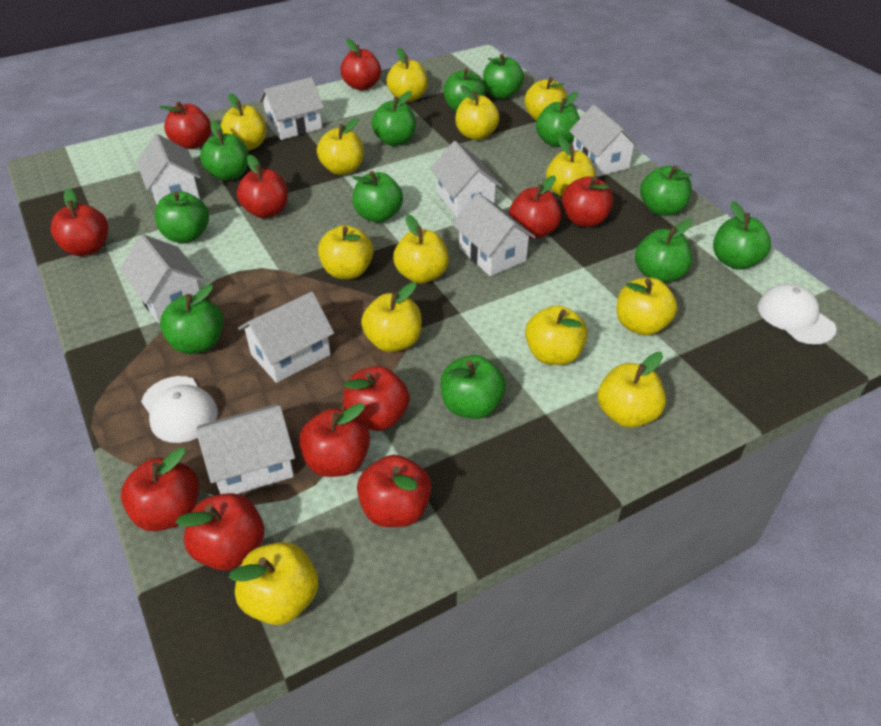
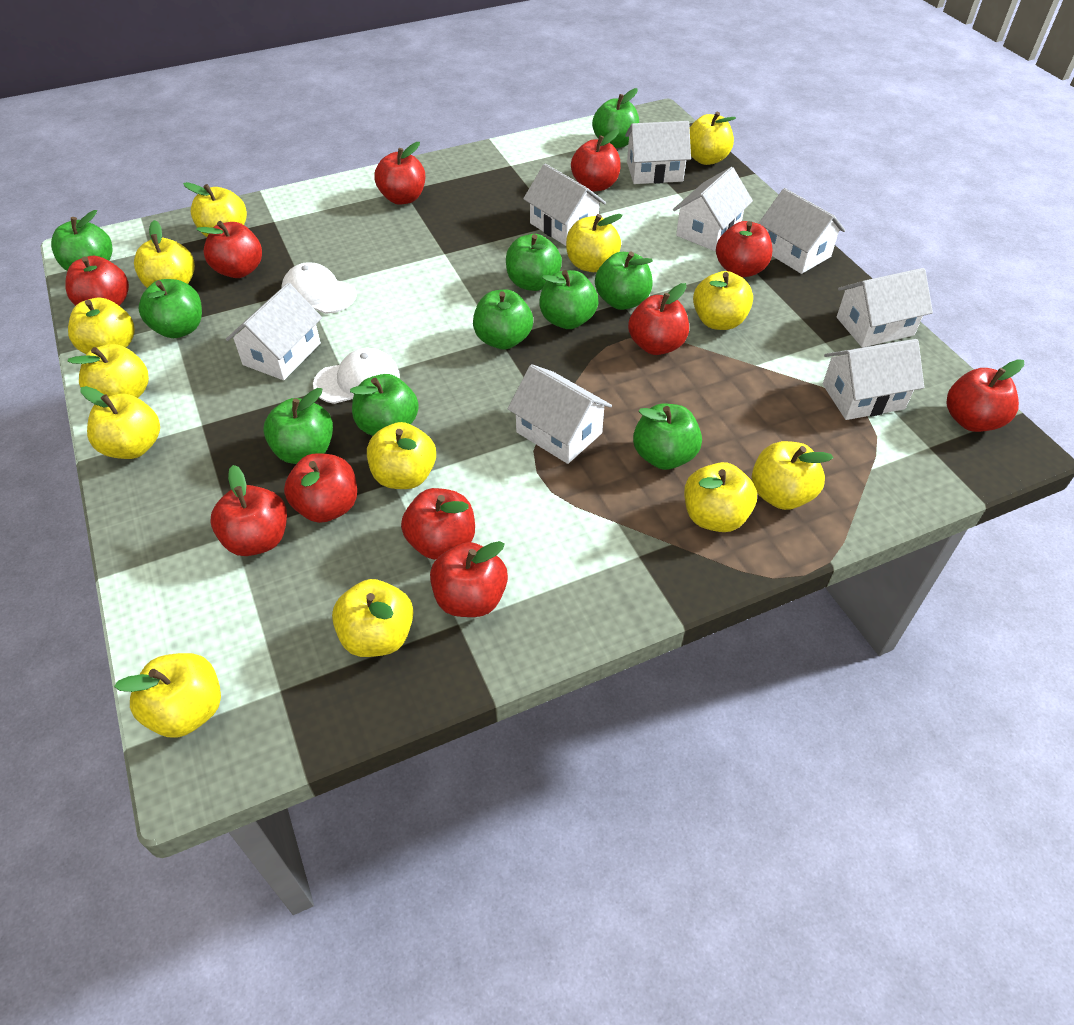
green apple: 12 -> 10

